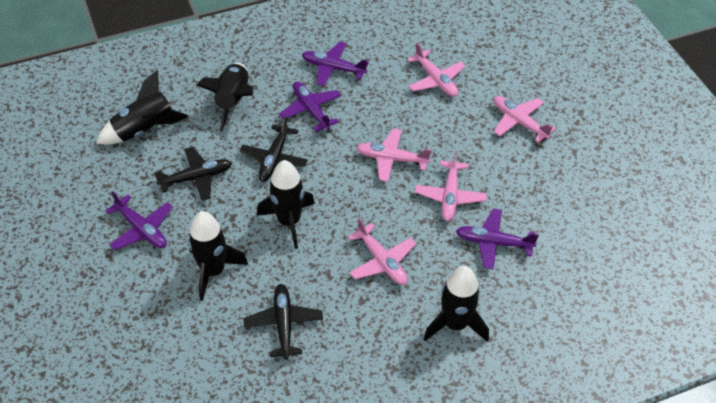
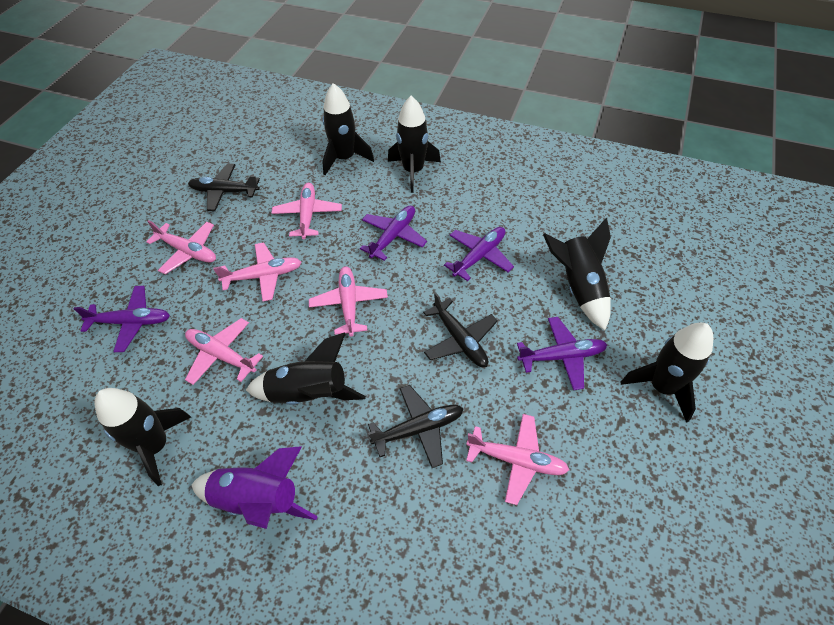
black rocket: 5 -> 6
pink plane: 5 -> 6
purple rocket: 0 -> 1

